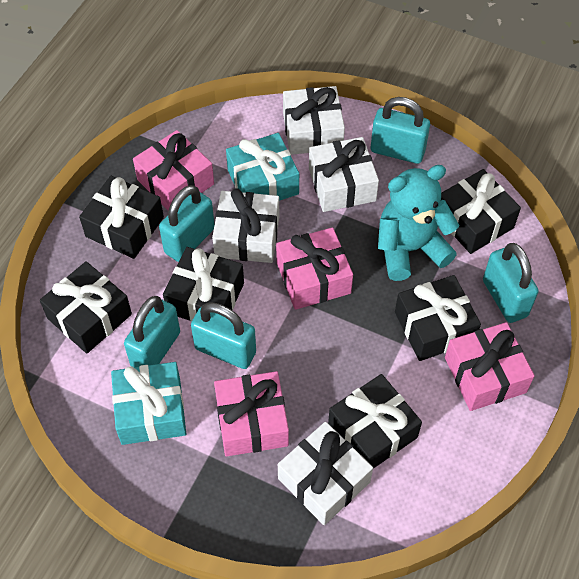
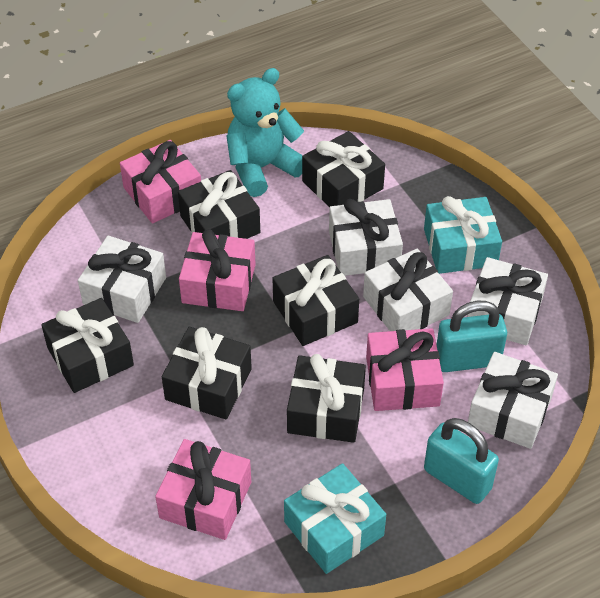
turquoise padlock: 5 -> 2
white gift: 4 -> 5

